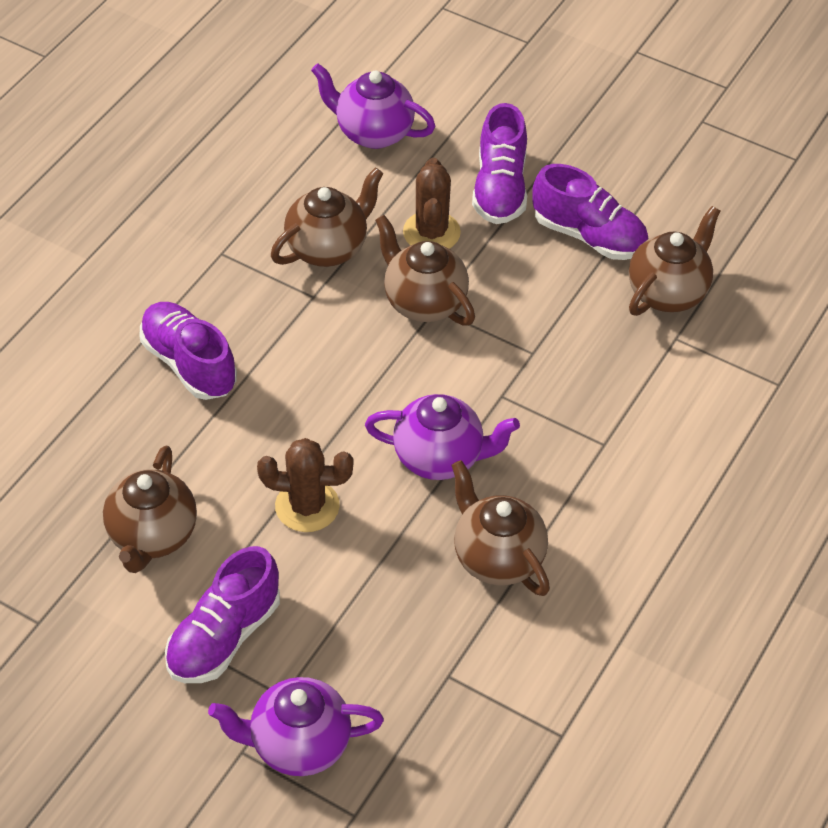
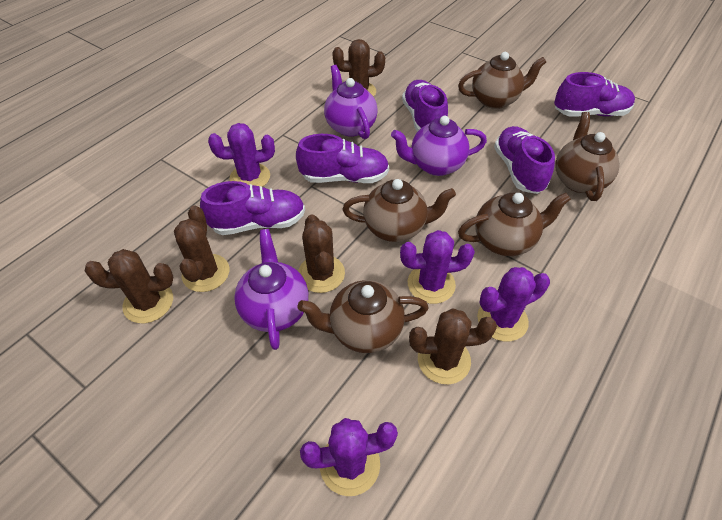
brown cactus: 2 -> 5
purple cactus: 0 -> 4
purple shoe: 4 -> 5

